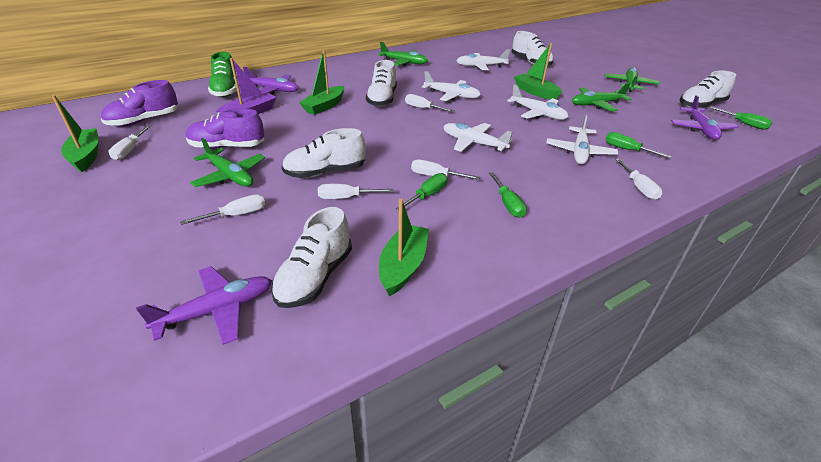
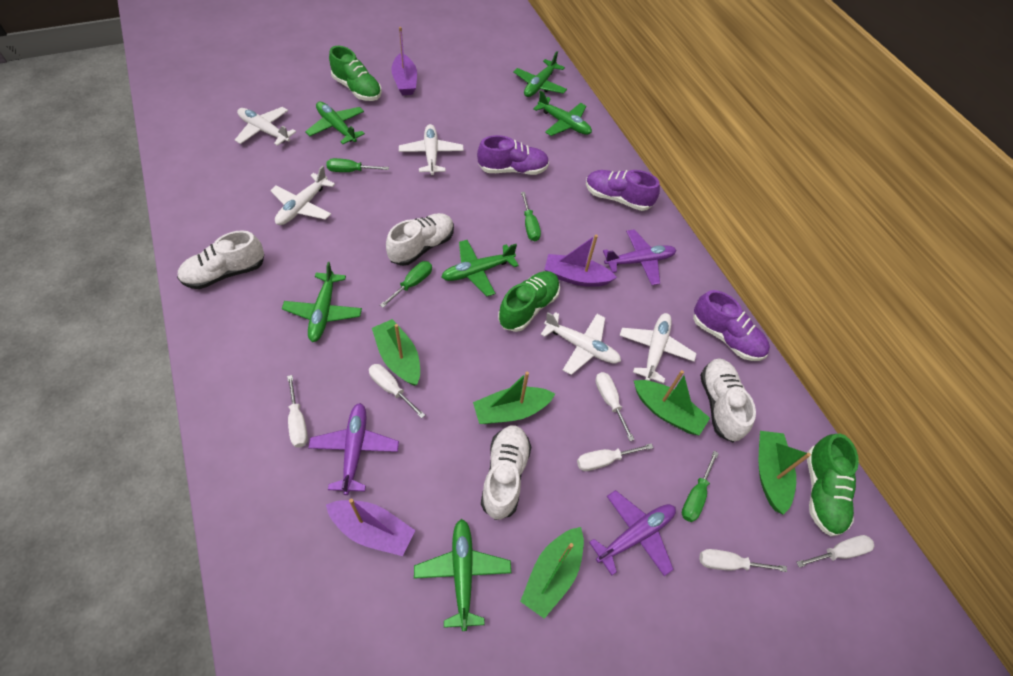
green boat: 4 -> 5
green plane: 4 -> 6
green shoe: 1 -> 3
purple boat: 1 -> 3
purple shoe: 2 -> 3
white shoe: 5 -> 4

